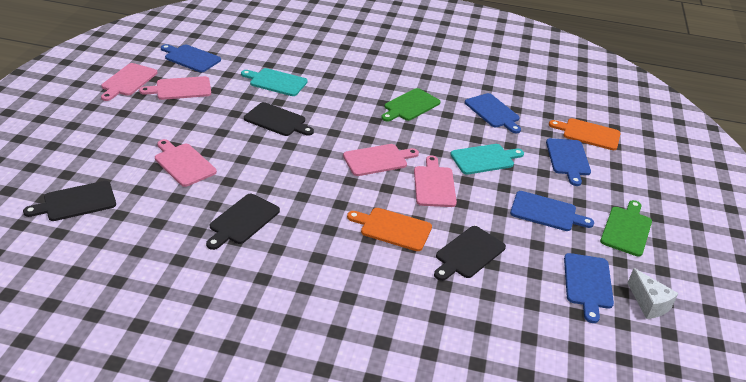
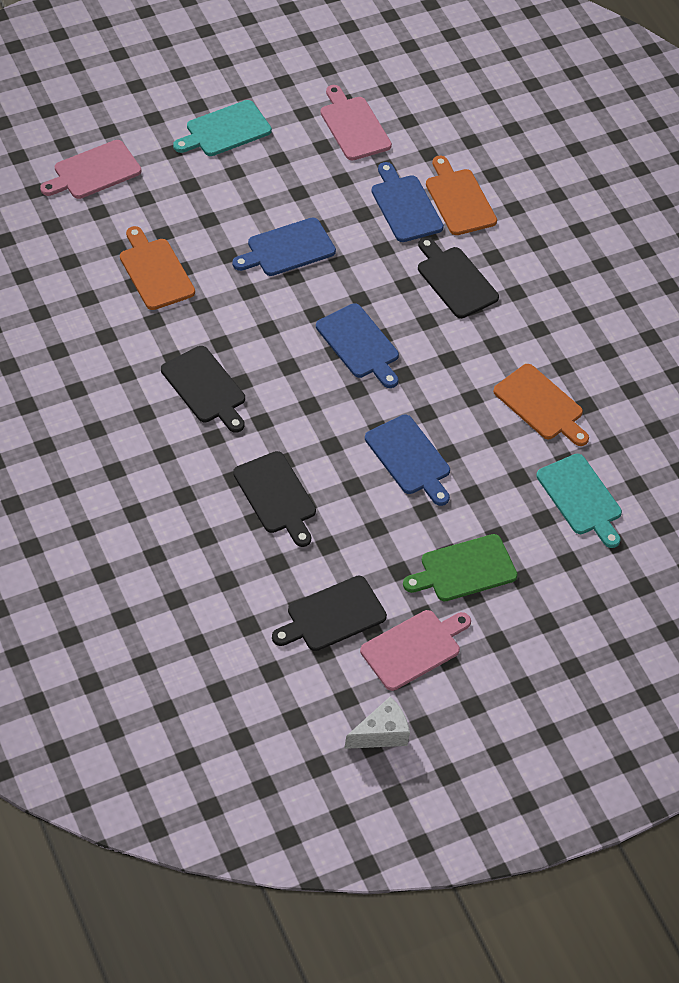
blue cutting board: 5 -> 4
green cutting board: 2 -> 1
orange cutting board: 2 -> 3
pink cutting board: 5 -> 3

